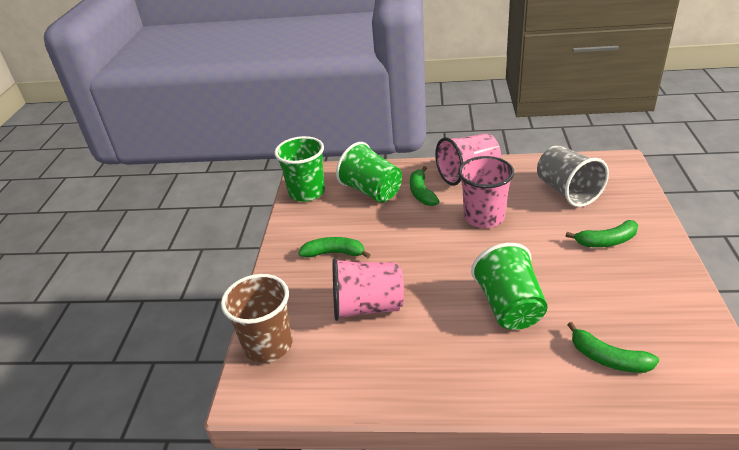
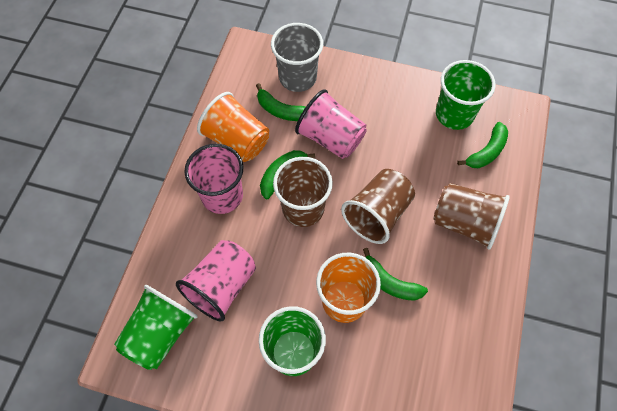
brown cup: 1 -> 3
orange cup: 0 -> 2

